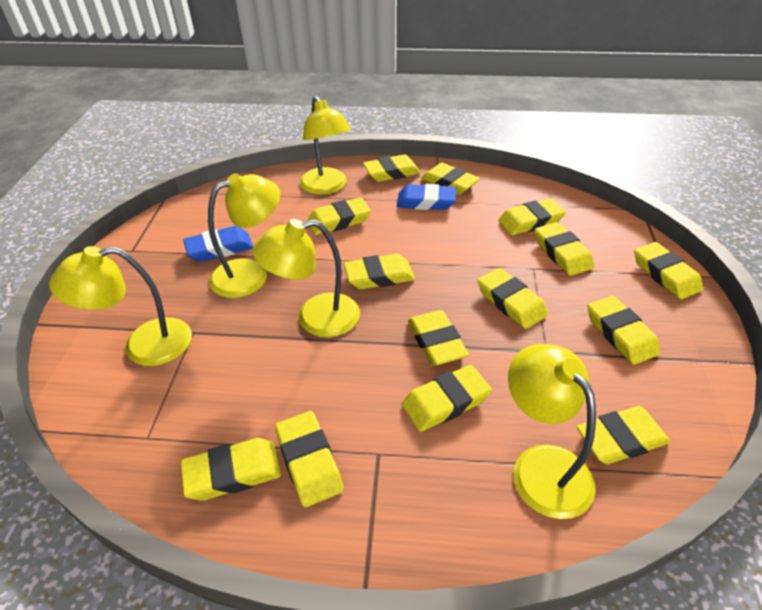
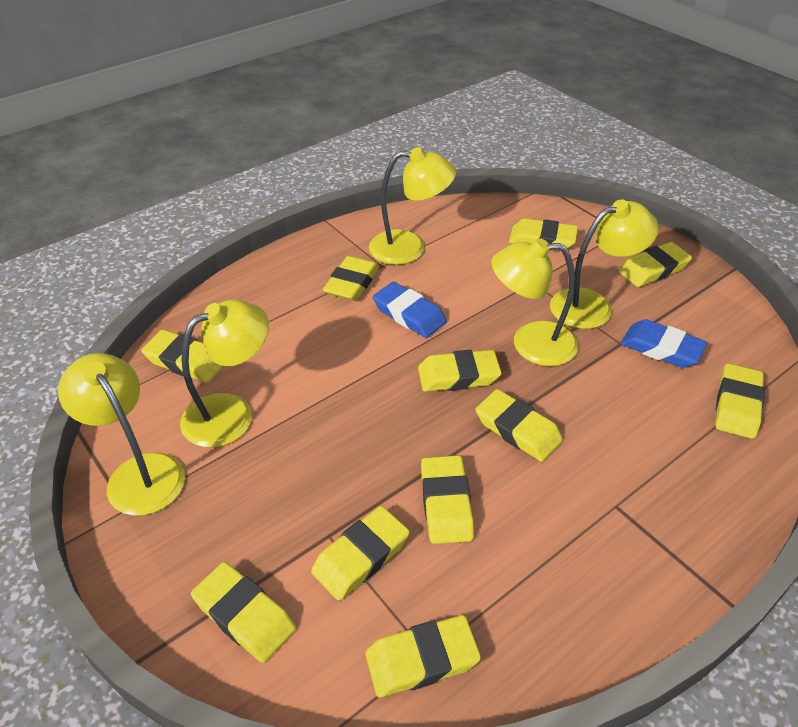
yellow eraser: 14 -> 11

